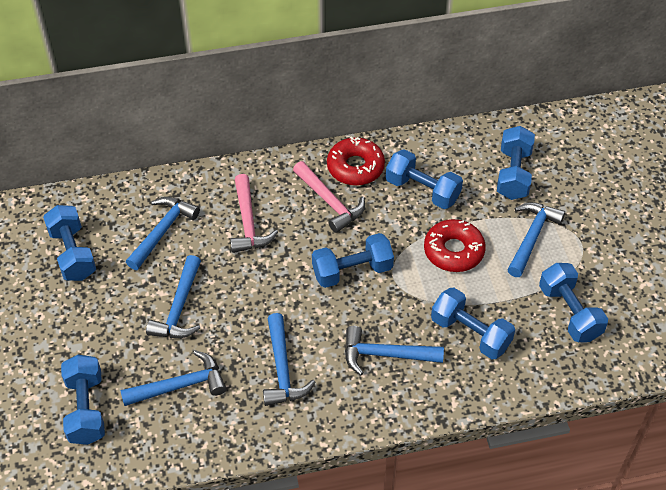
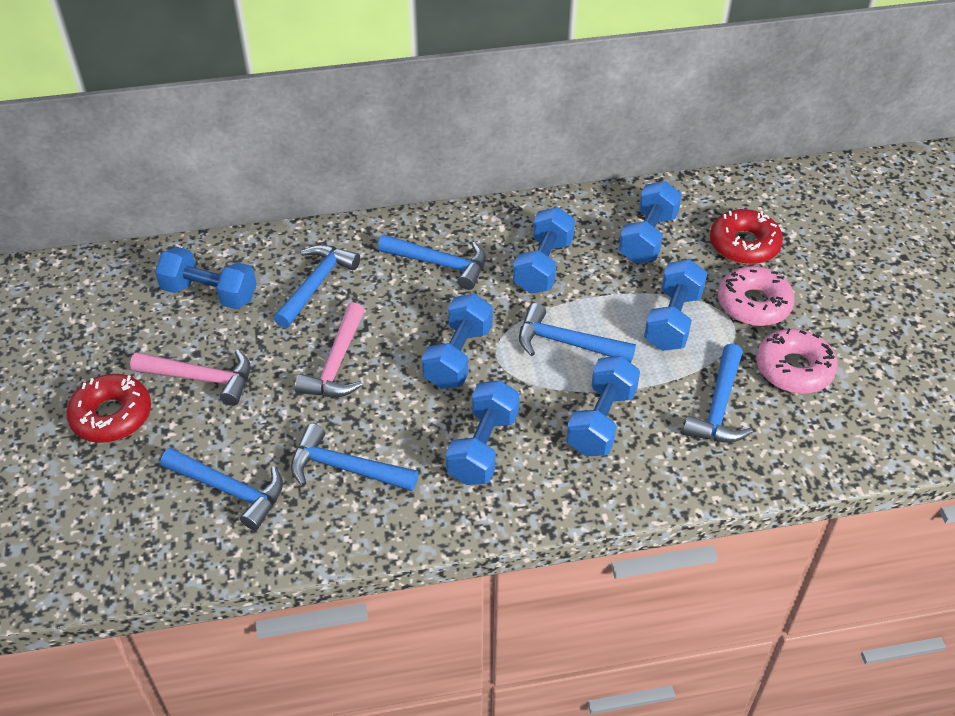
pink donut: 0 -> 2

